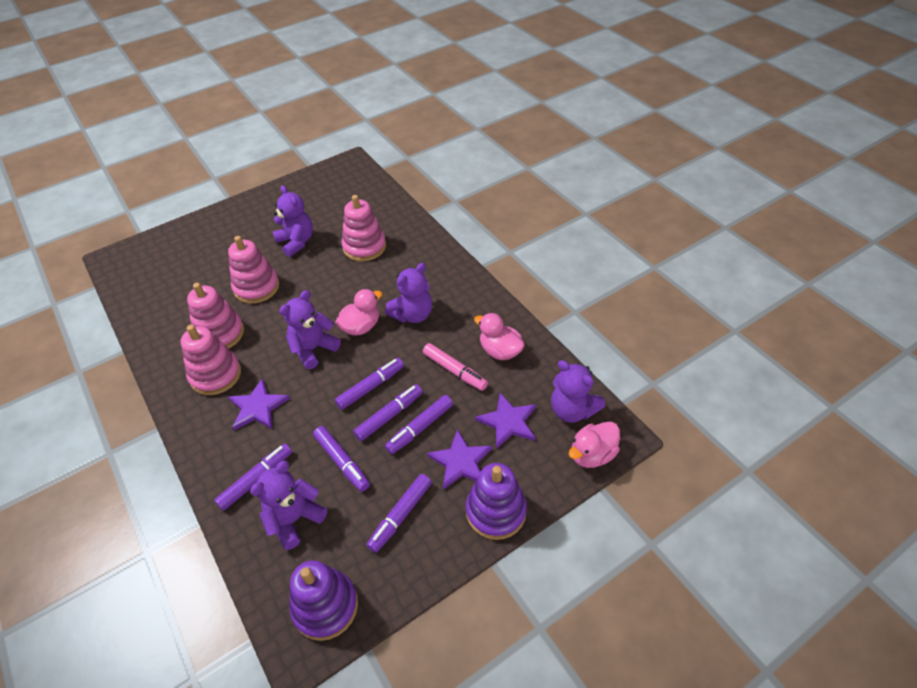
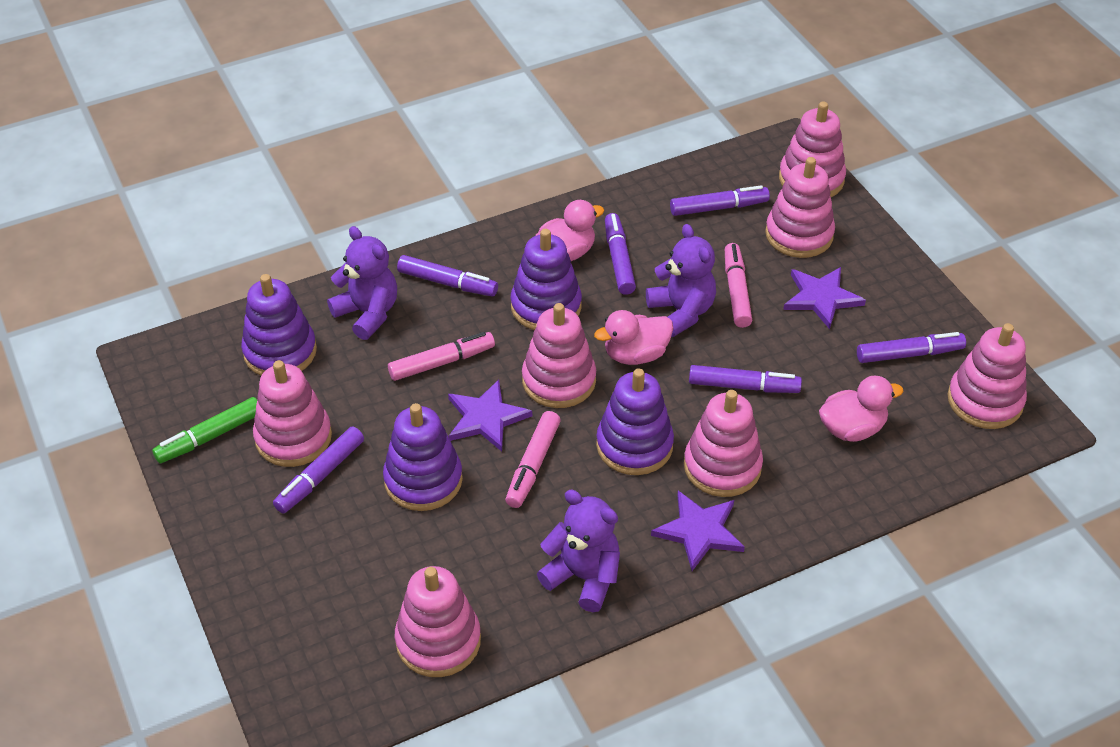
green marker: 0 -> 1
pink marker: 1 -> 3
pink stacking toy: 4 -> 7
purple stacking toy: 2 -> 4
purple teddy bear: 5 -> 3

